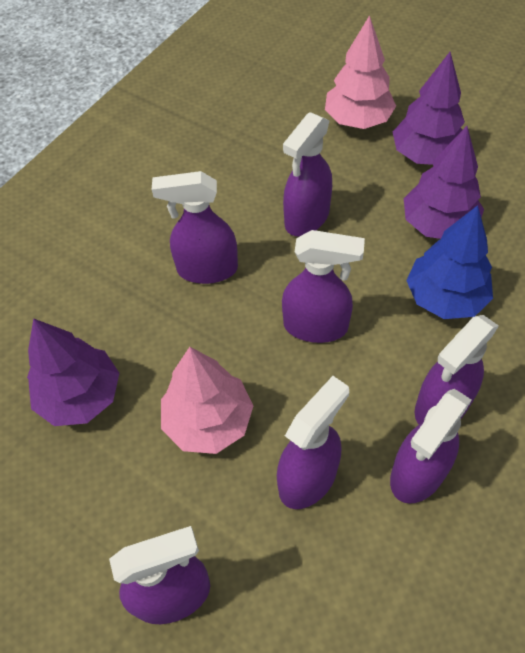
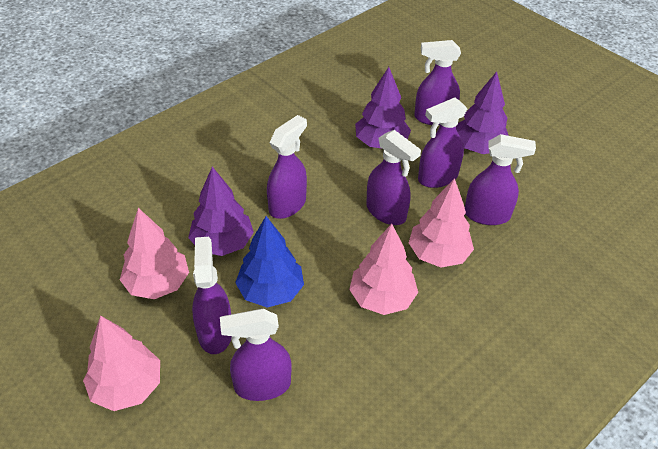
pink tree: 2 -> 4

